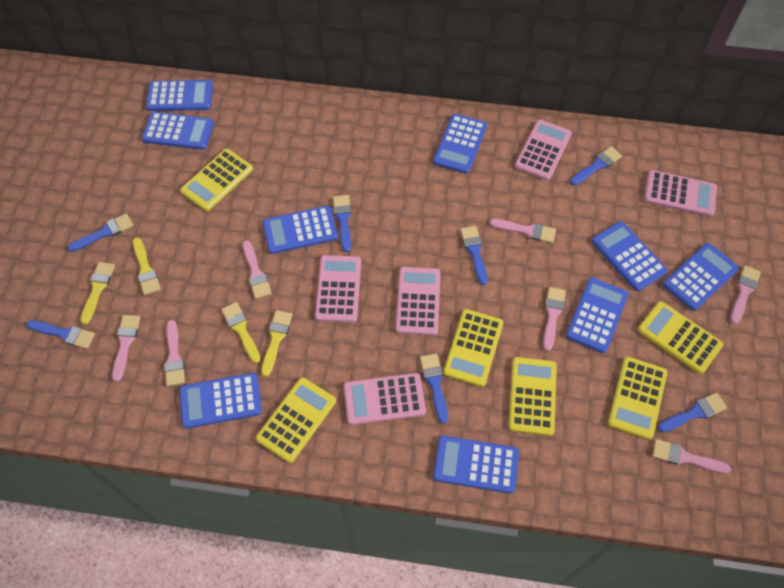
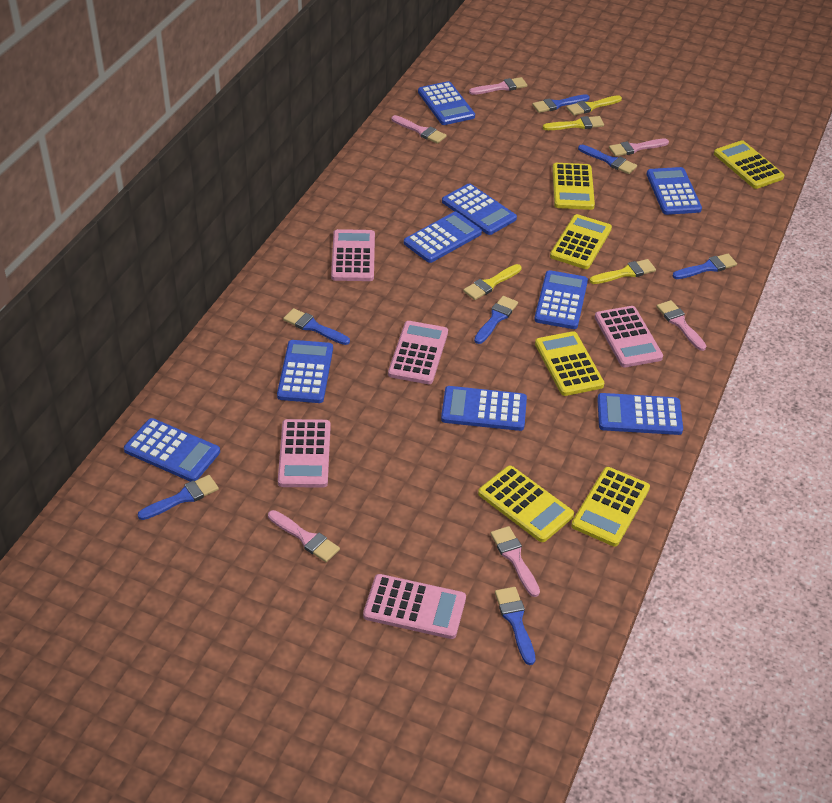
pink brush: 7 -> 6

